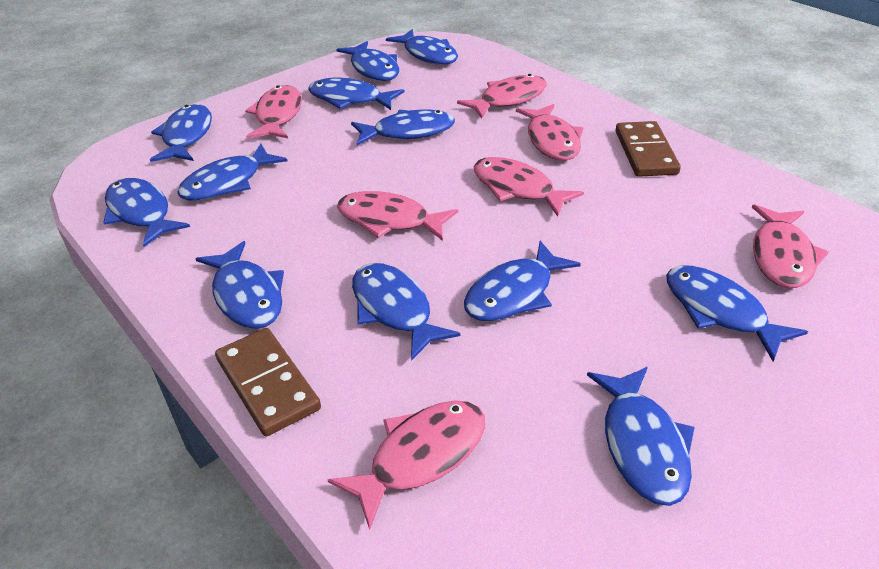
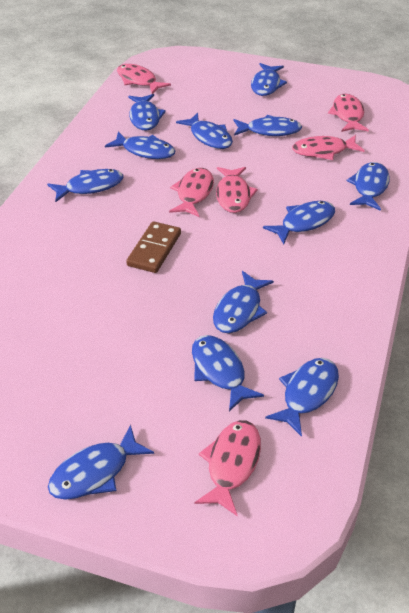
brown domino: 2 -> 1
pink fish: 7 -> 6

